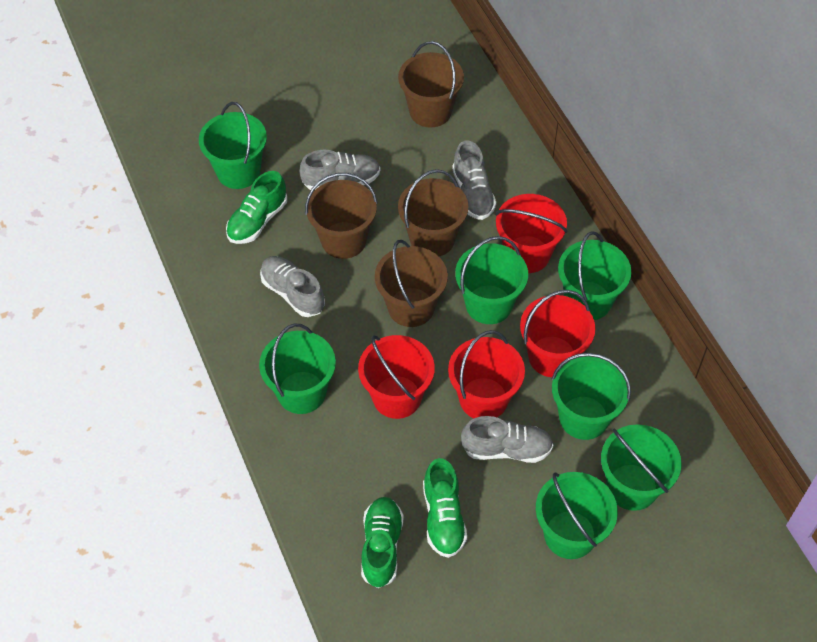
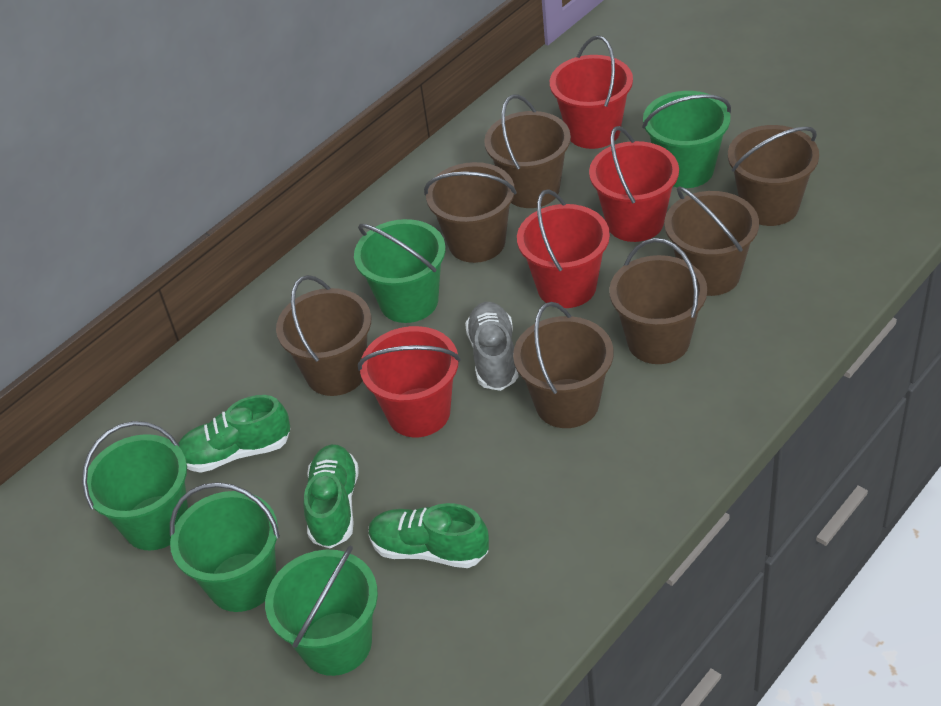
brown bucket: 4 -> 7
green bucket: 7 -> 5
grey shoe: 4 -> 1

